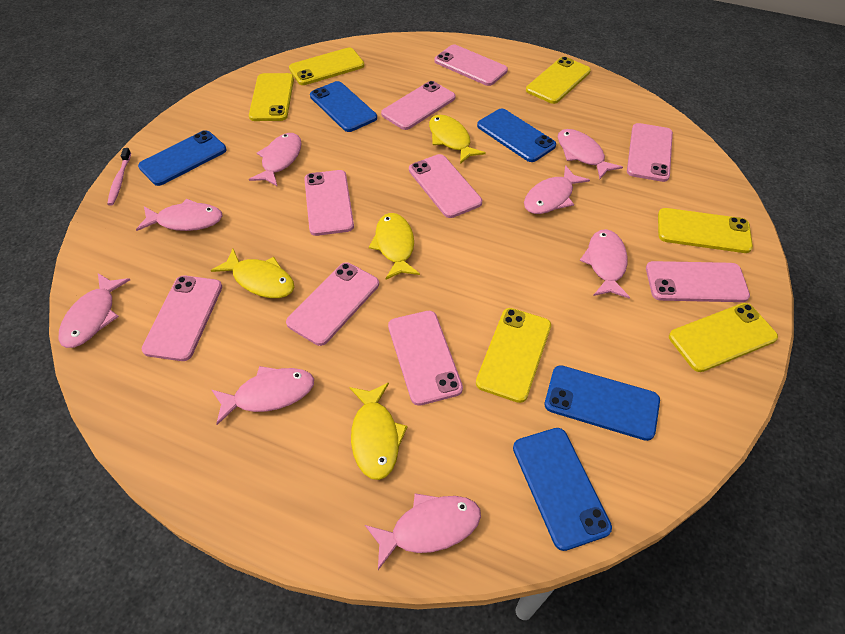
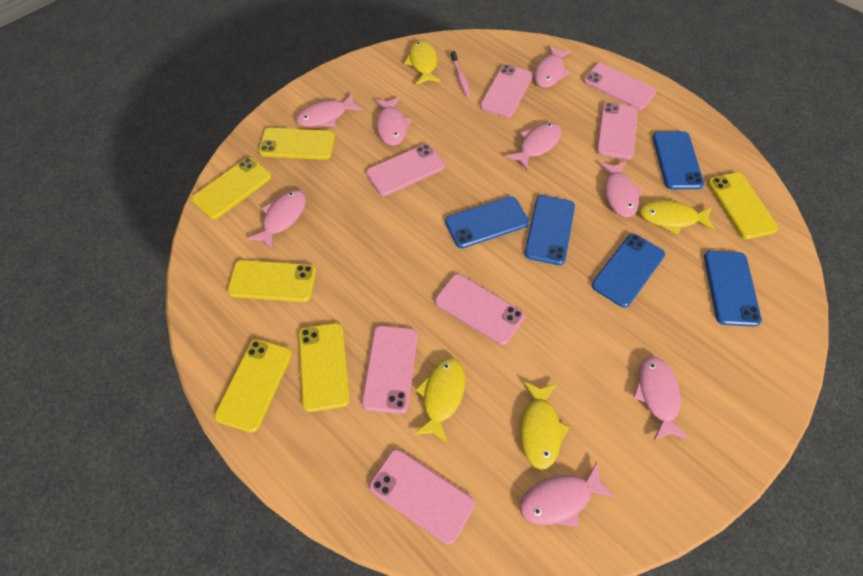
pink phone: 9 -> 7

